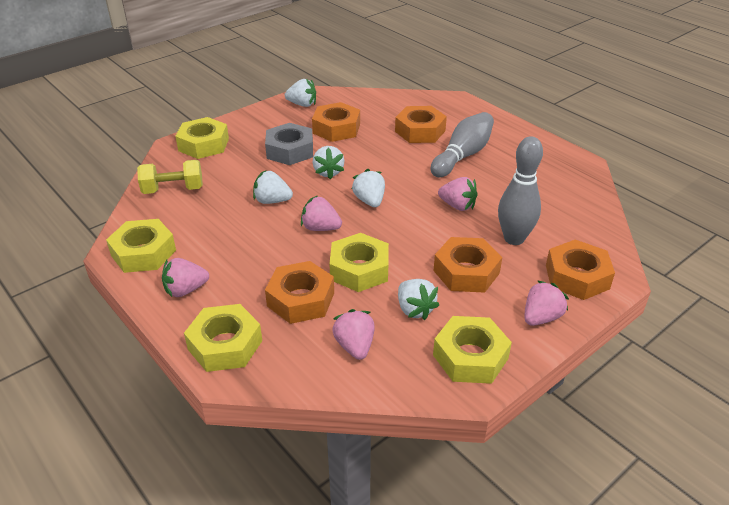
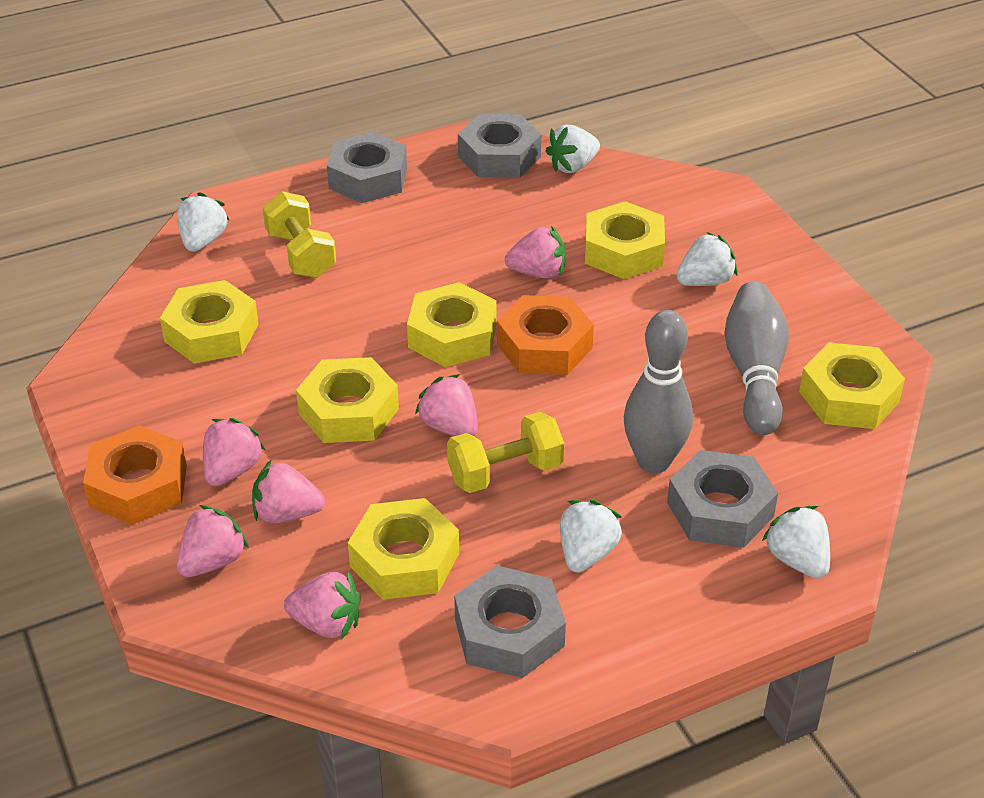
grey nut: 1 -> 4
orange nut: 5 -> 2
pink strawberry: 5 -> 6
yellow dumbbell: 1 -> 2
yellow nut: 5 -> 6

